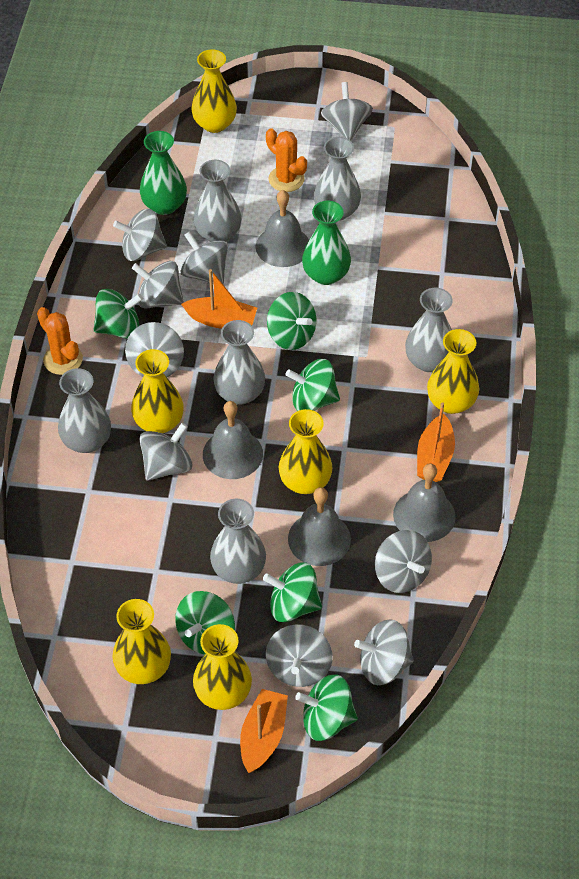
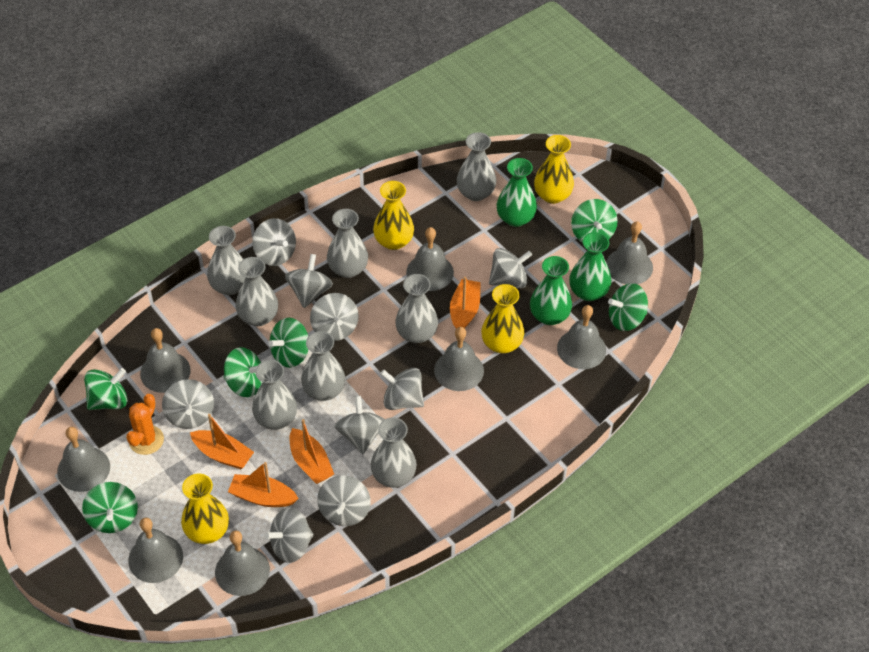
green vase: 2 -> 3
grey bell: 4 -> 8
grey vase: 6 -> 8
orange boat: 3 -> 4
orange cactus: 2 -> 1
yellow vase: 6 -> 4

